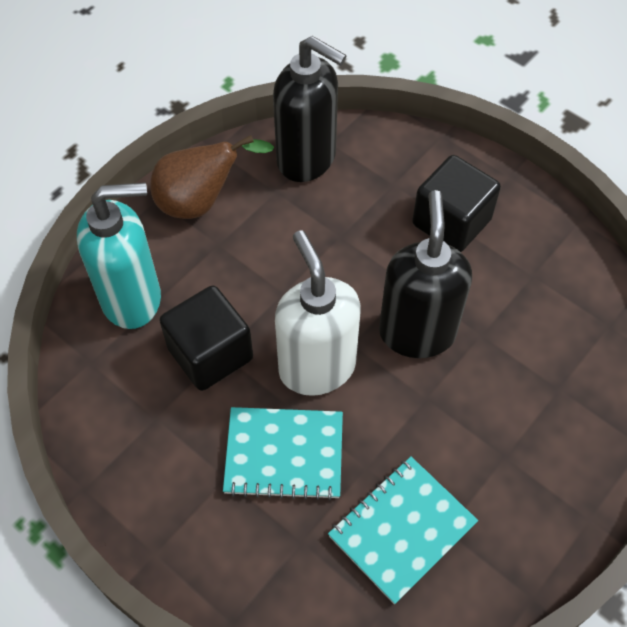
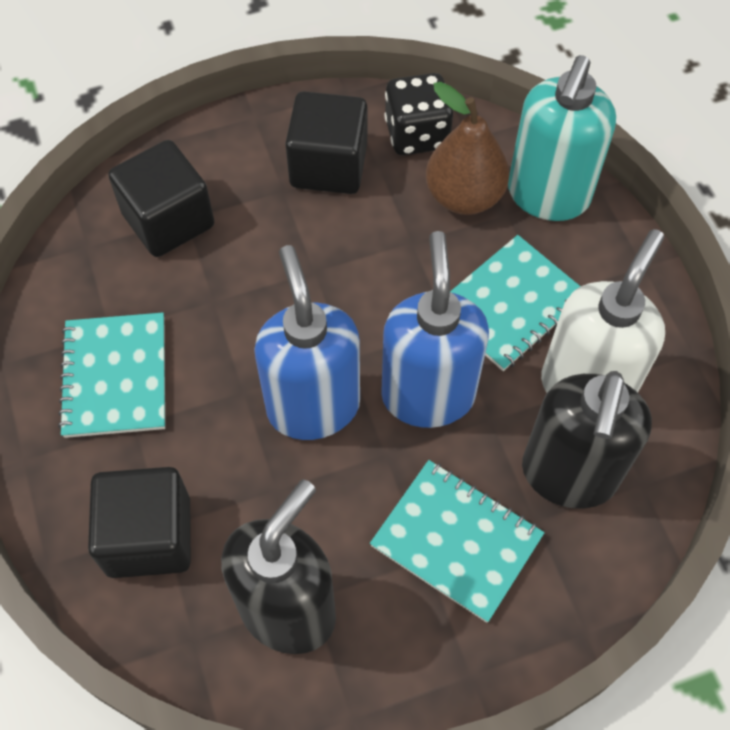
black cube: 2 -> 3
black dice: 0 -> 1
blue soap dispenser: 0 -> 2
turquoise notebook: 2 -> 3

